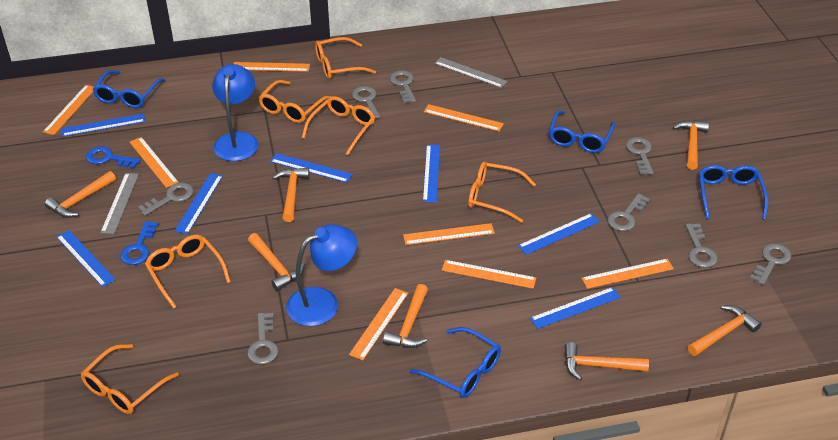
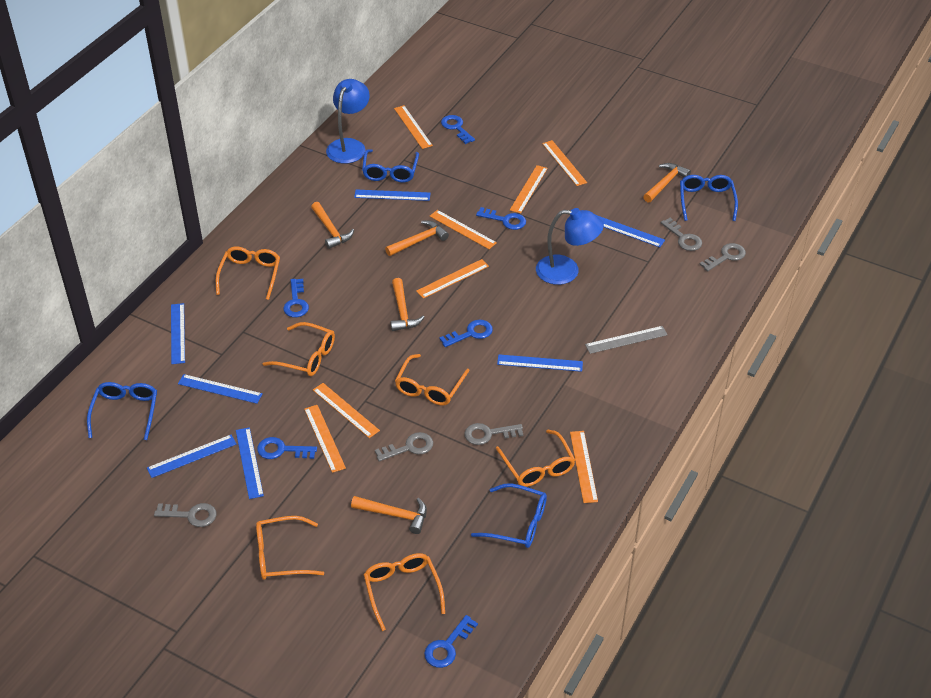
blue key: 2 -> 6
grey key: 8 -> 5
grey ruler: 2 -> 1
orange hammer: 7 -> 5

